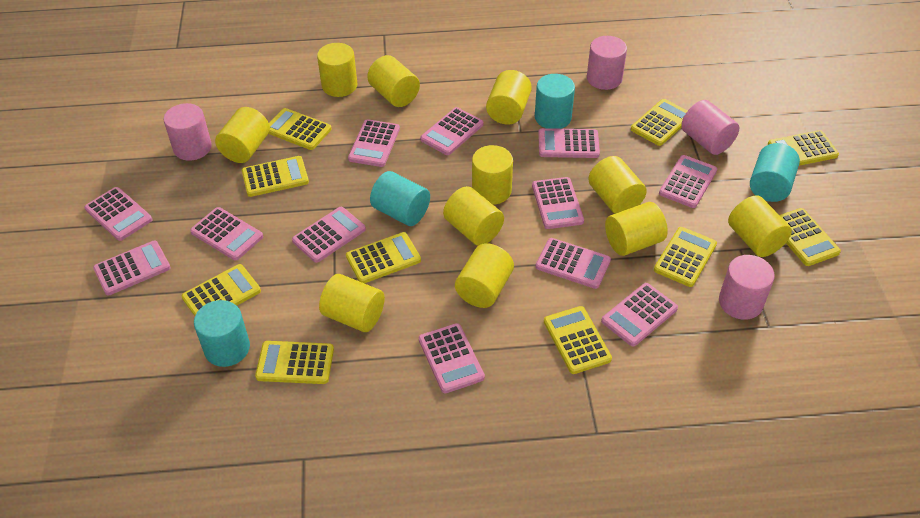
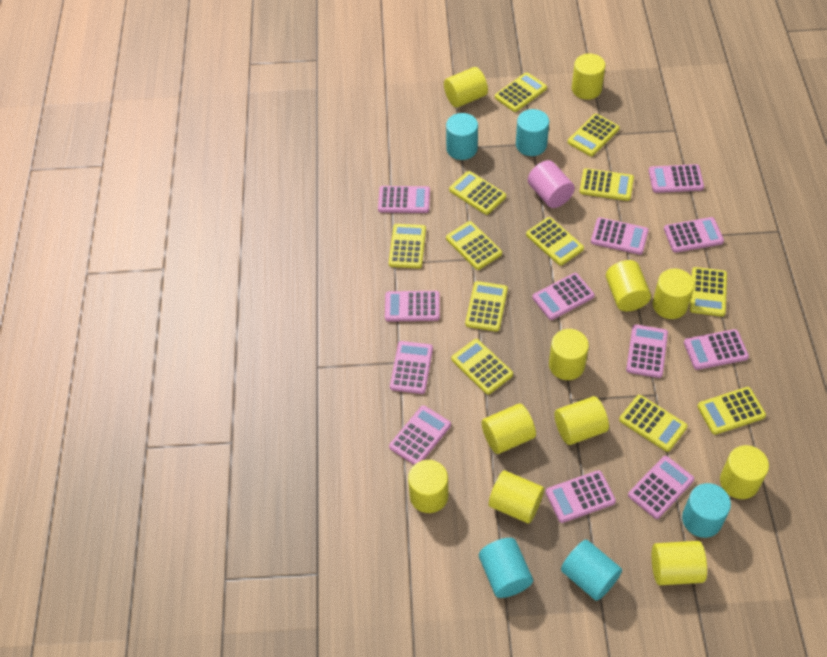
pink cylinder: 4 -> 1
turquoise cylinder: 4 -> 5
yellow calculator: 10 -> 12

